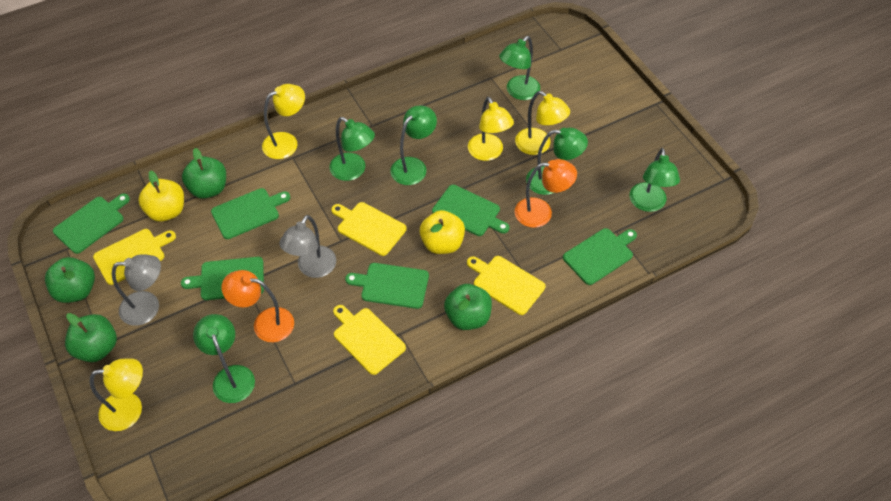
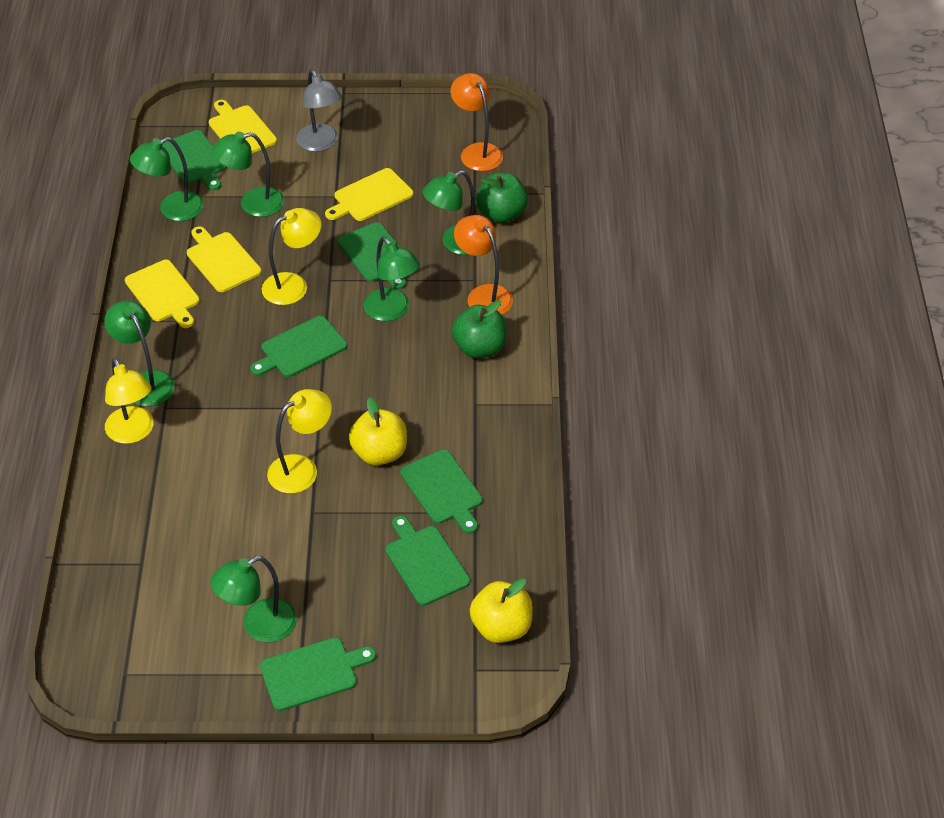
green apple: 4 -> 2
grey lamp: 2 -> 1
yellow lamp: 4 -> 3

